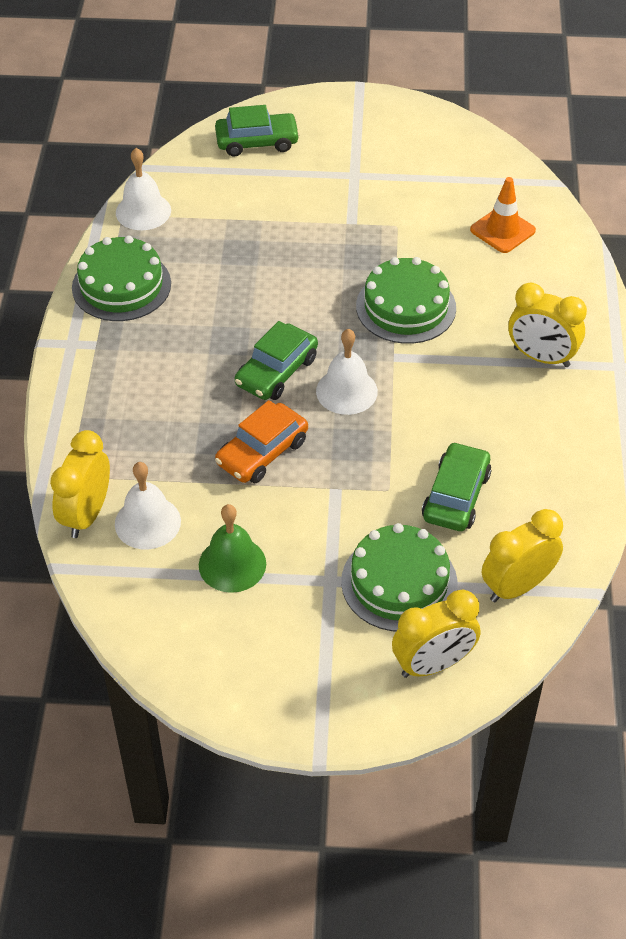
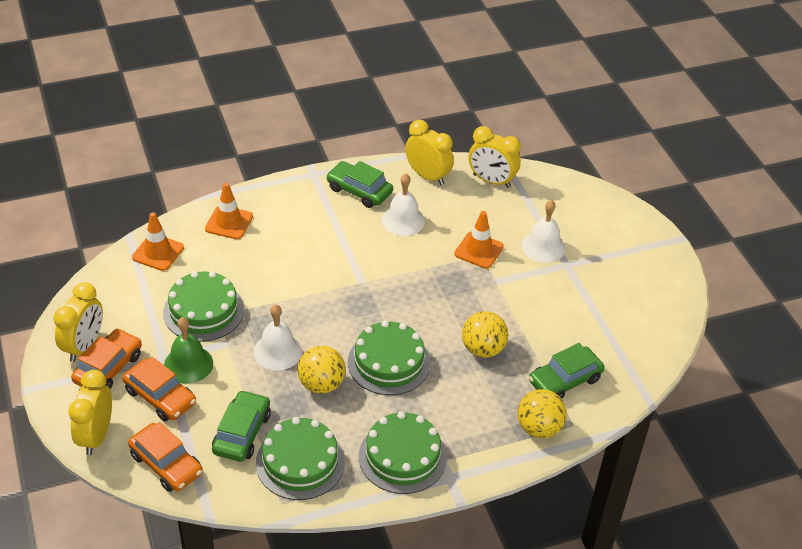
green cake: 3 -> 4
orange car: 1 -> 3
orange traffic cone: 1 -> 3
yellow ball: 0 -> 3

